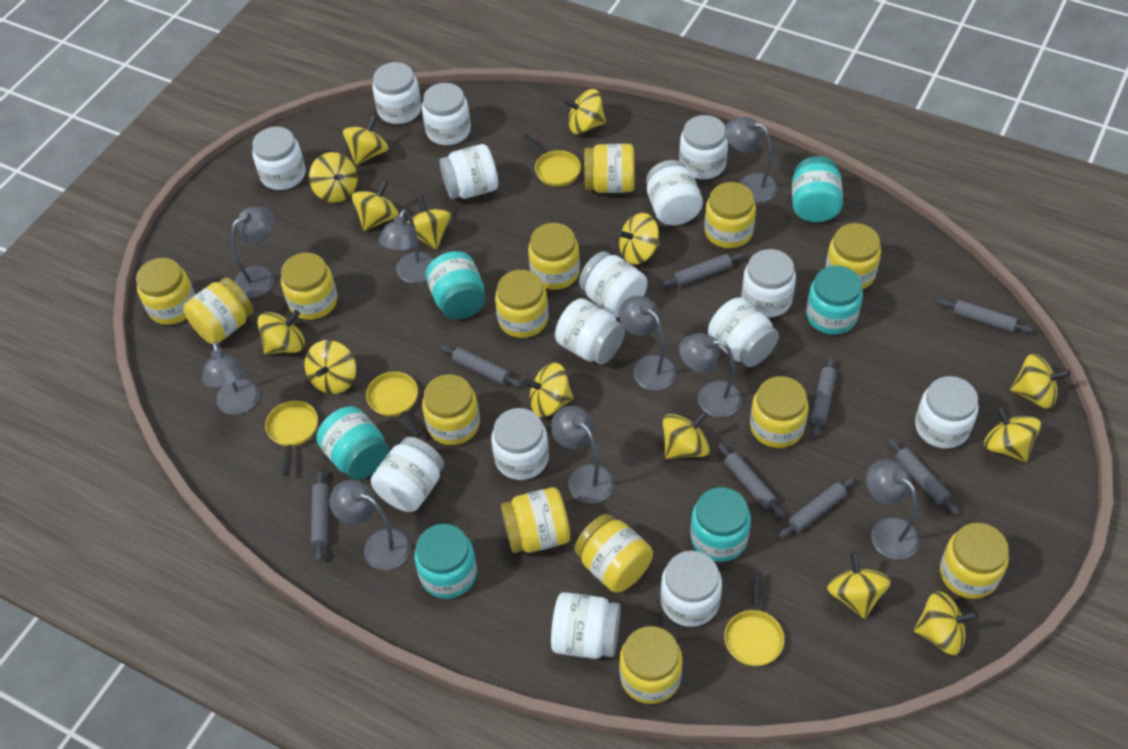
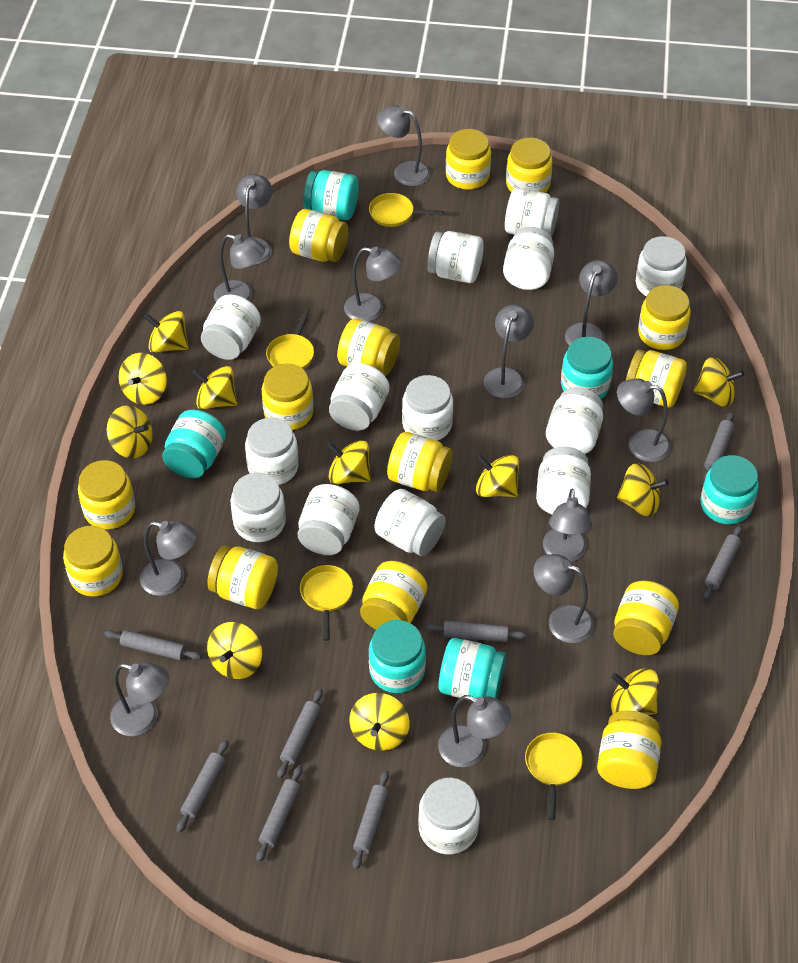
grey lamp: 9 -> 12
white jar: 15 -> 14
yellow spinning top: 14 -> 11

